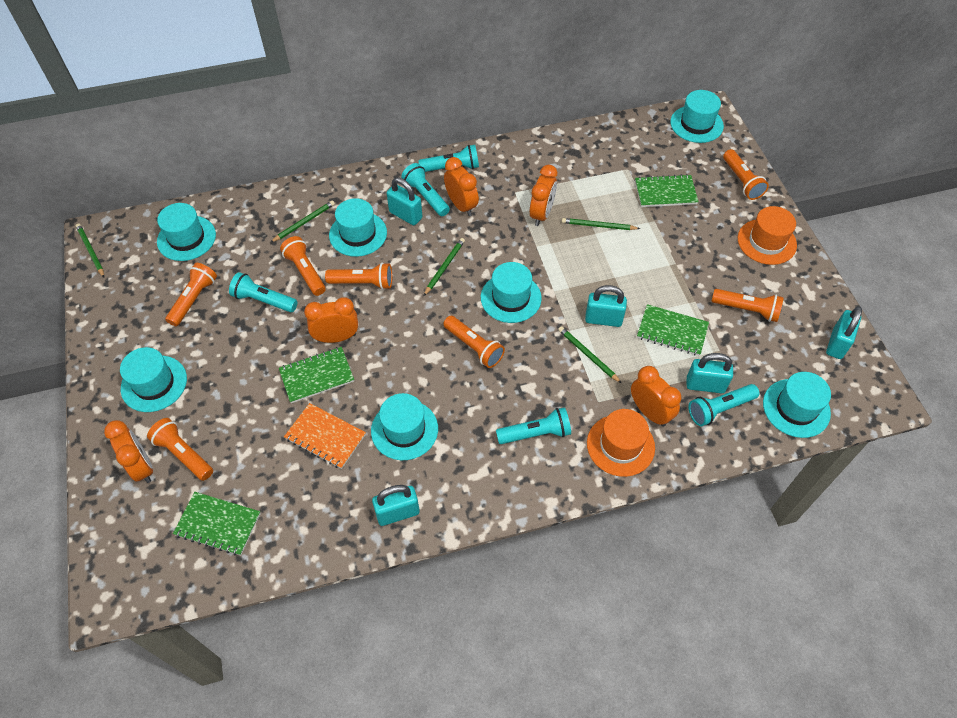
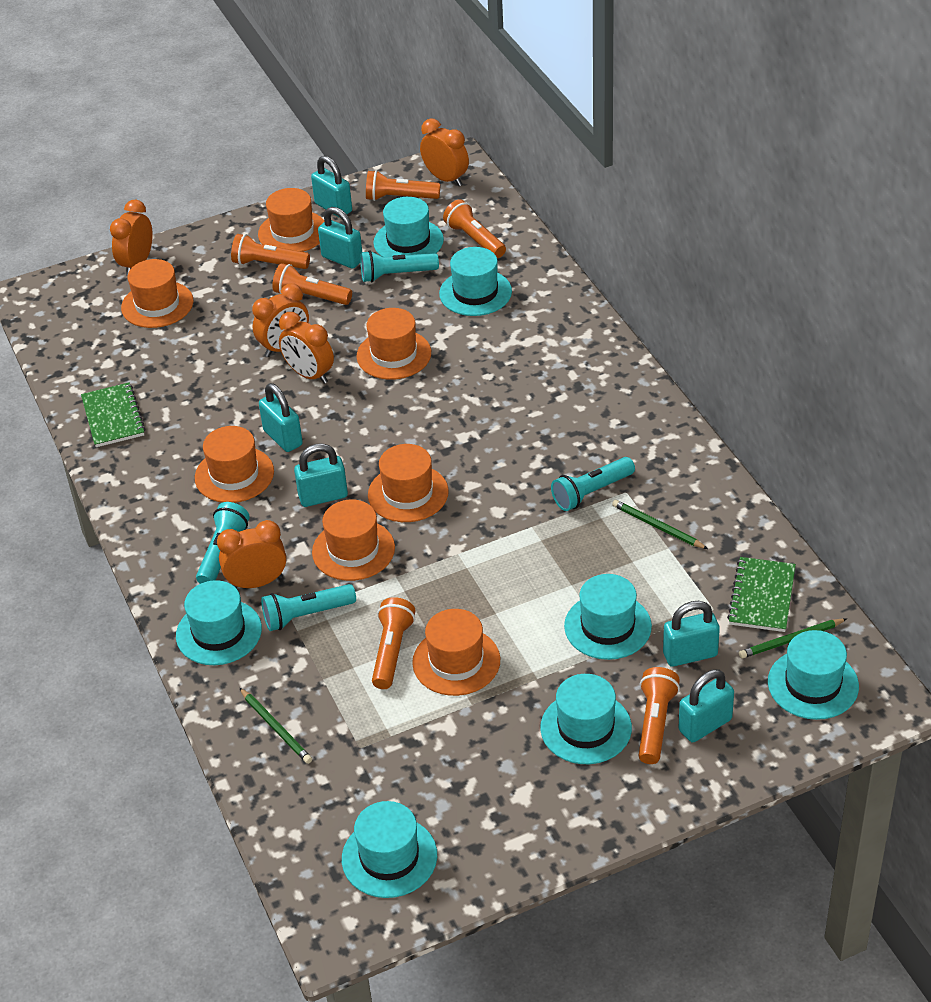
green notebook: 4 -> 2
green pencil: 5 -> 3
orange flashlight: 7 -> 6
orange hat: 2 -> 7
orange notebook: 1 -> 0
turquoise flashlight: 5 -> 4
turquoise padlock: 5 -> 6

